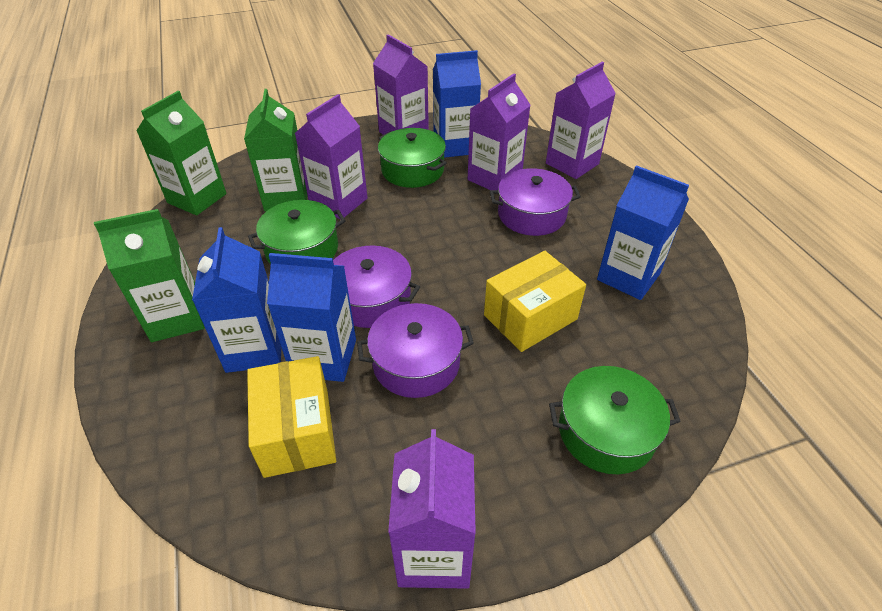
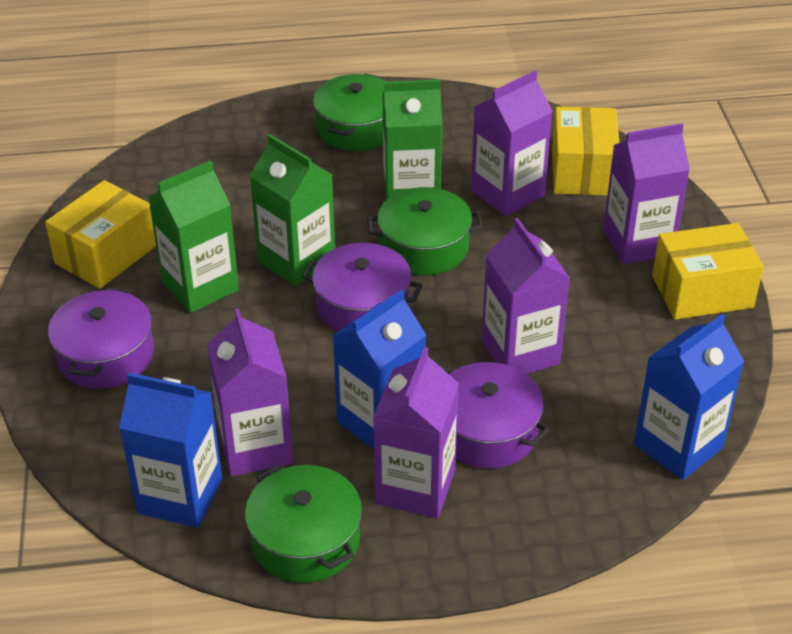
blue carton: 4 -> 3
yellow box: 2 -> 3

